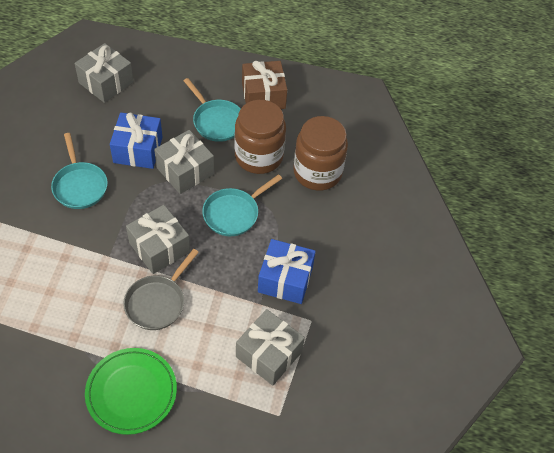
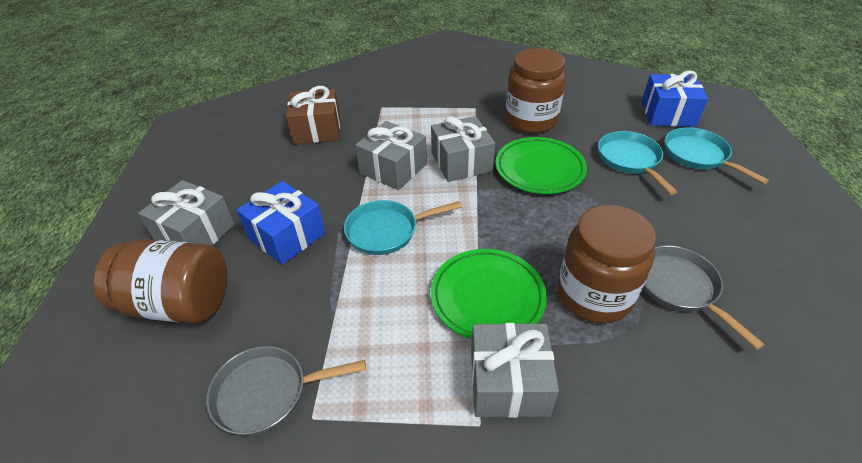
brown jar: 2 -> 3
green plate: 1 -> 2
grey pan: 1 -> 2

